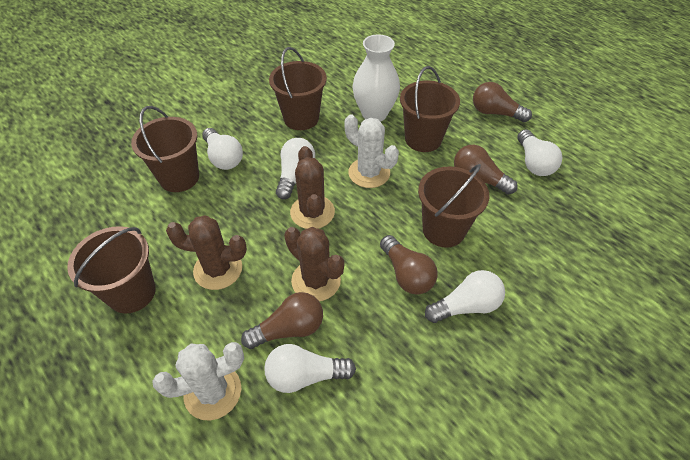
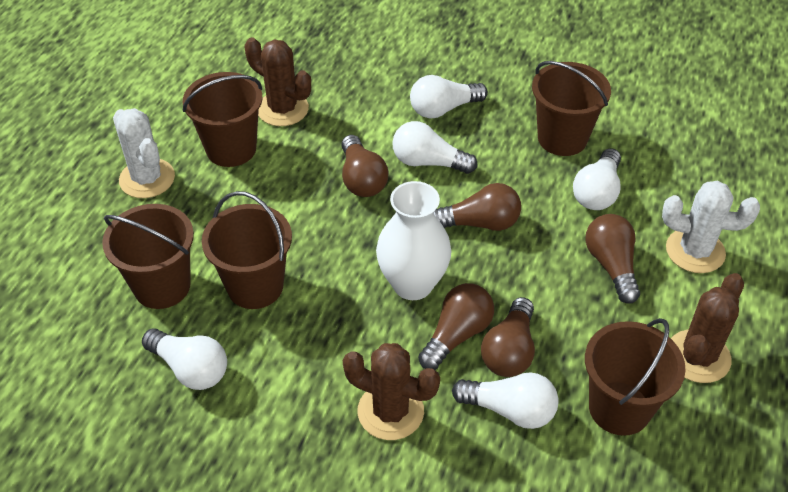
brown light bulb: 4 -> 5

